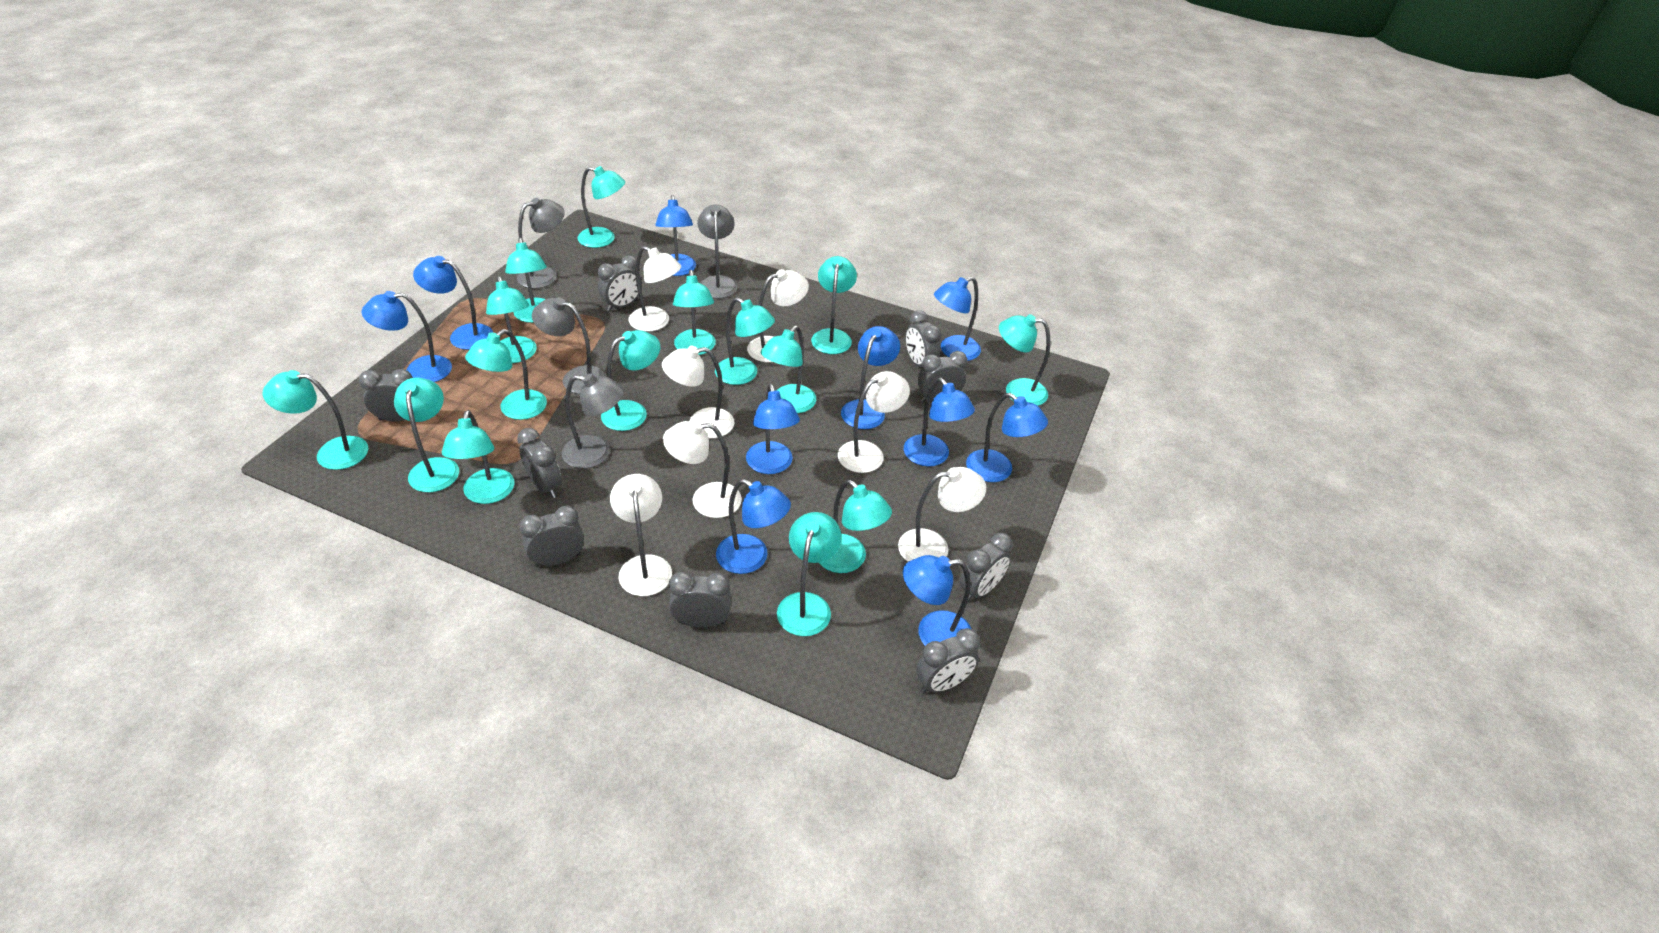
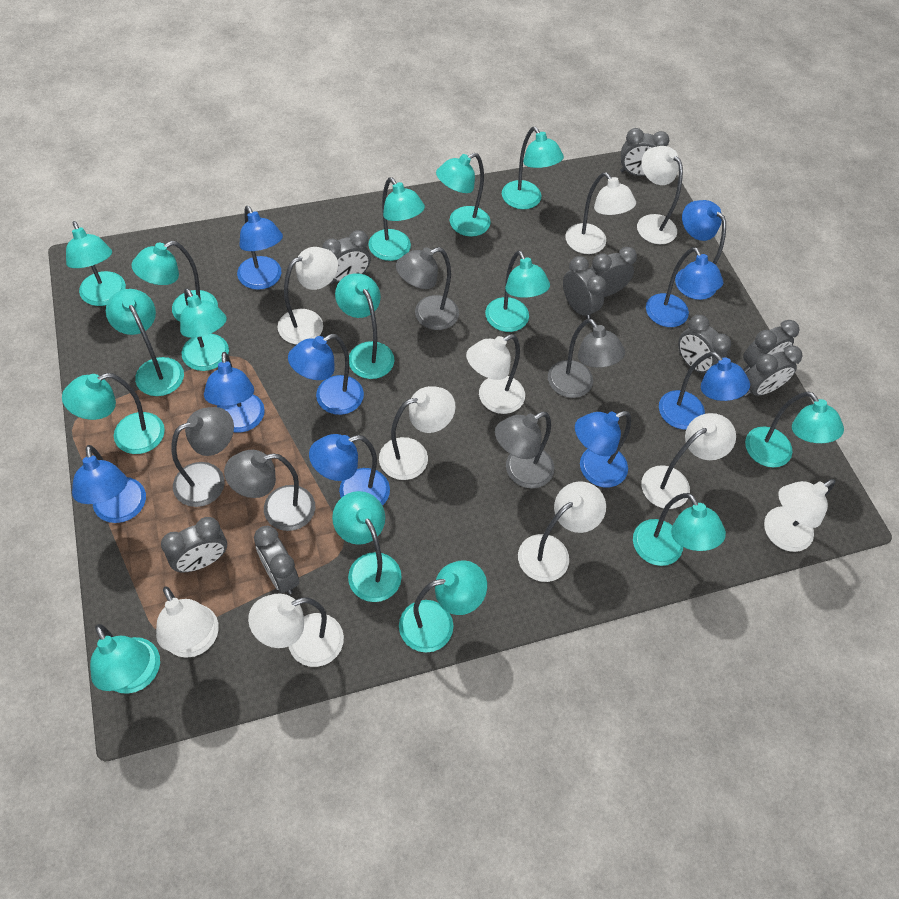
blue lamp: 10 -> 9
grey lamp: 4 -> 5
white lamp: 7 -> 10

